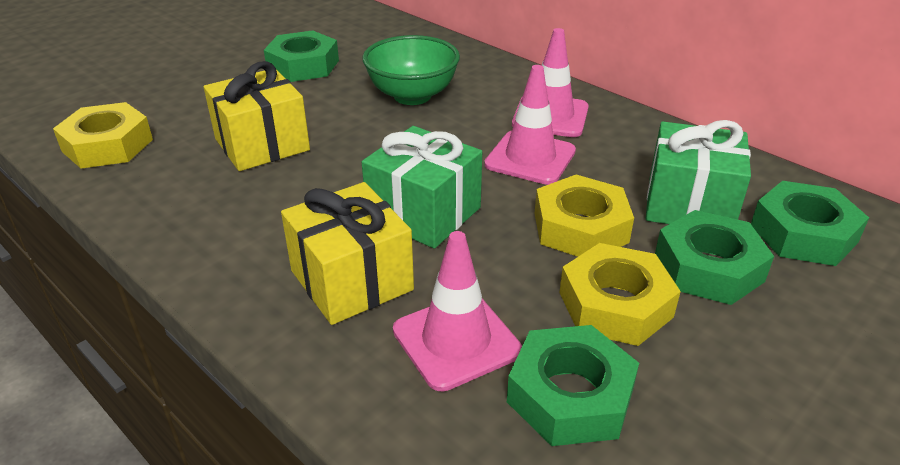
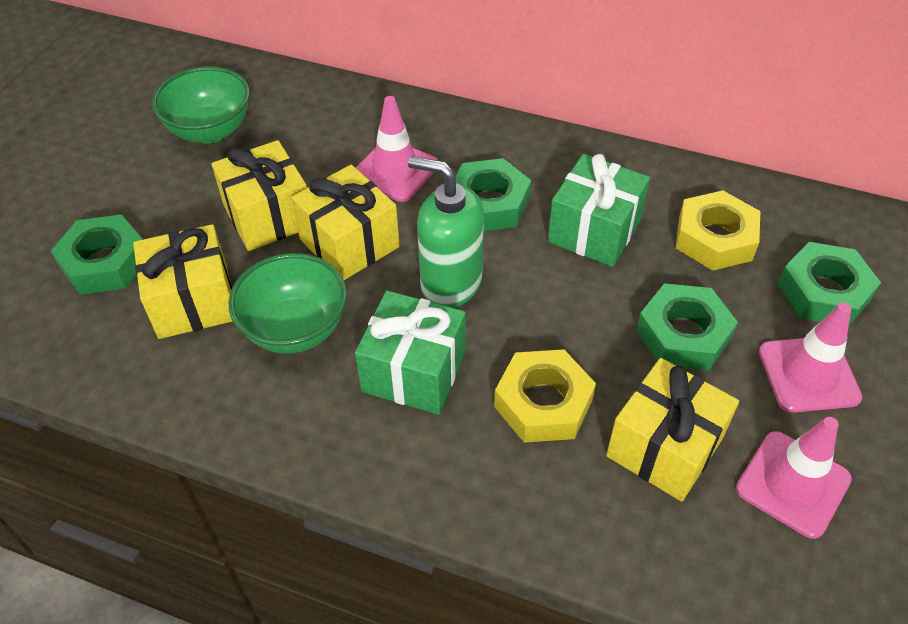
green bowl: 1 -> 2
green soap dispenser: 0 -> 1
yellow gift: 2 -> 4
yellow nut: 3 -> 2

